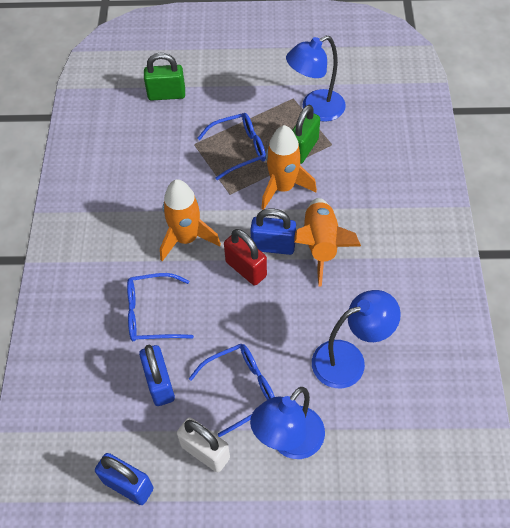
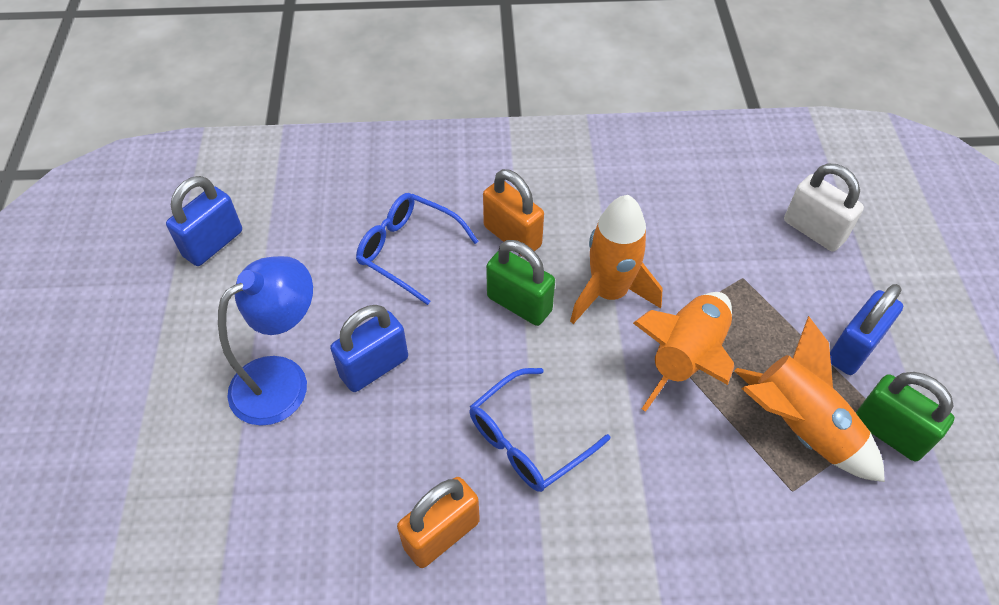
blue glasses: 3 -> 2
blue lamp: 3 -> 1
orange padlock: 0 -> 2
red padlock: 1 -> 0

